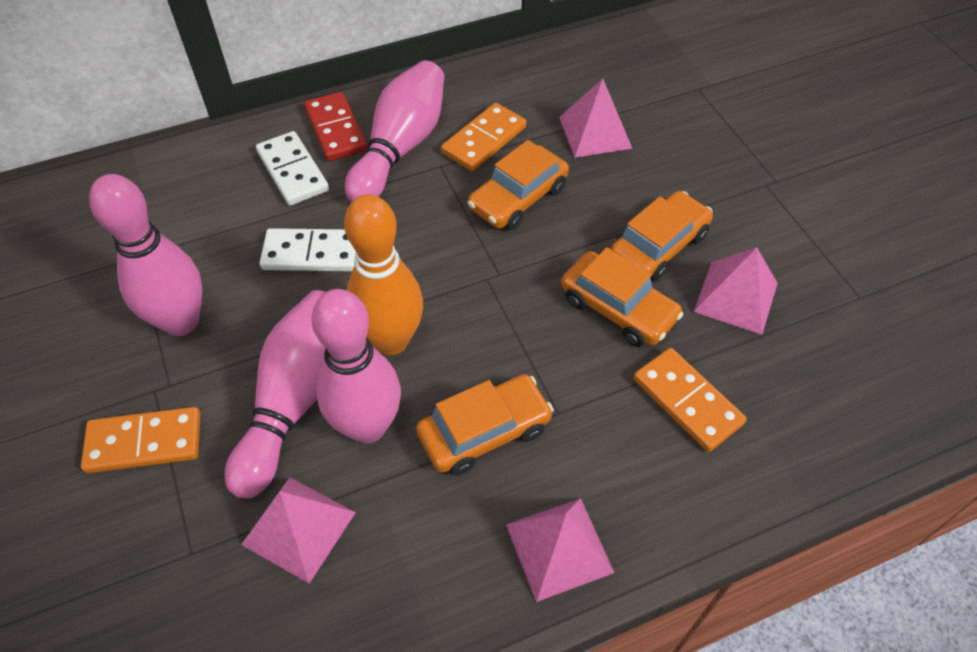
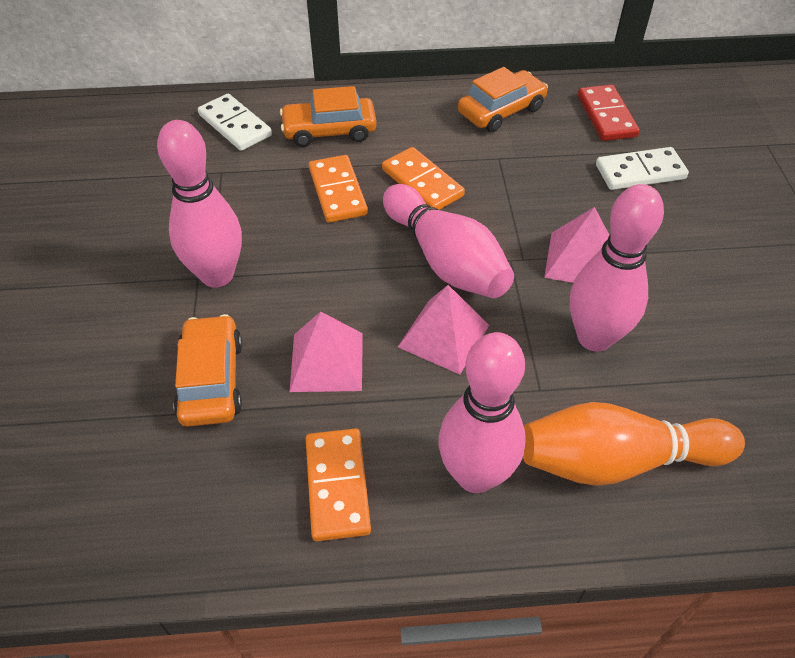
orange car: 4 -> 3
pink pyramid: 4 -> 3

